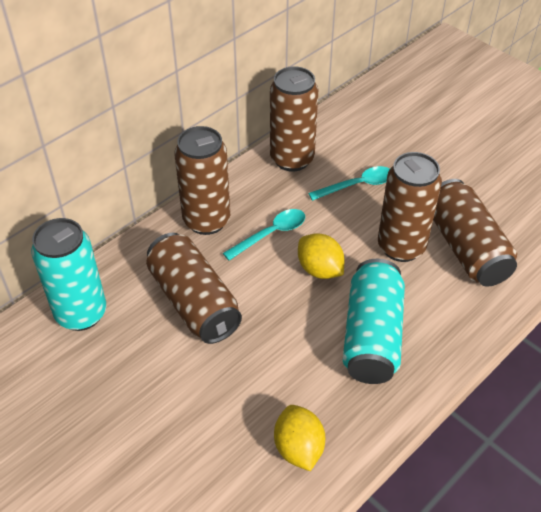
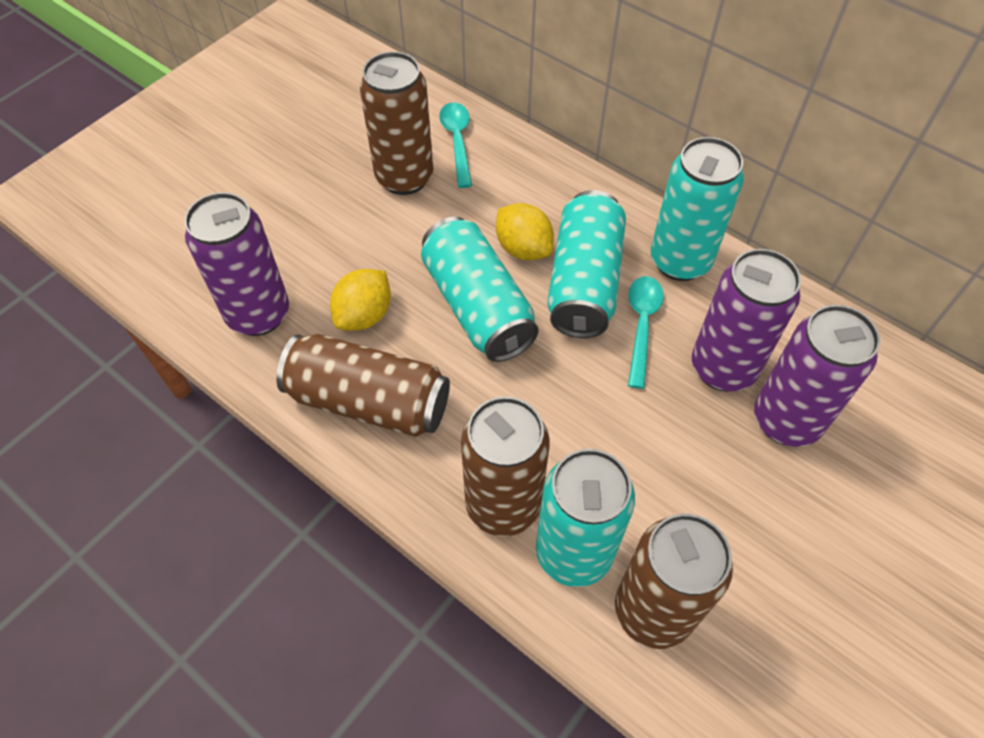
brown can: 5 -> 4
purple can: 0 -> 3
turquoise can: 2 -> 4

